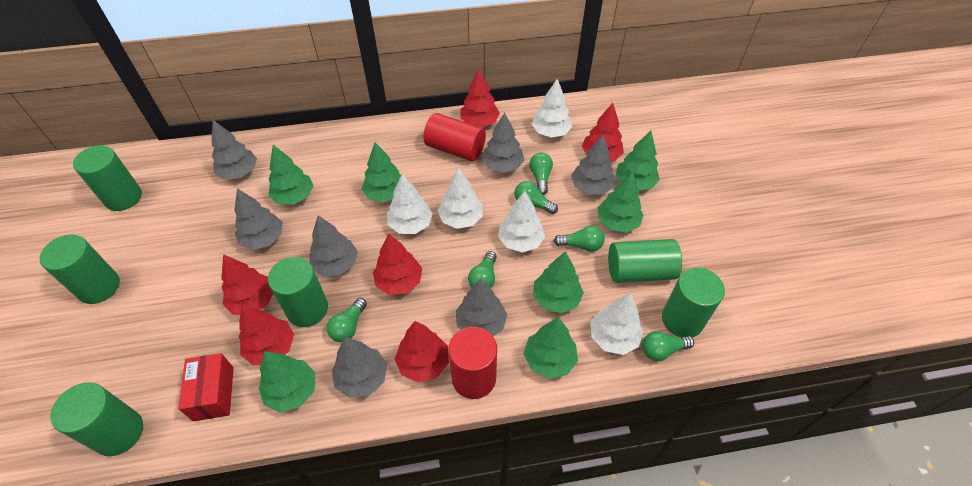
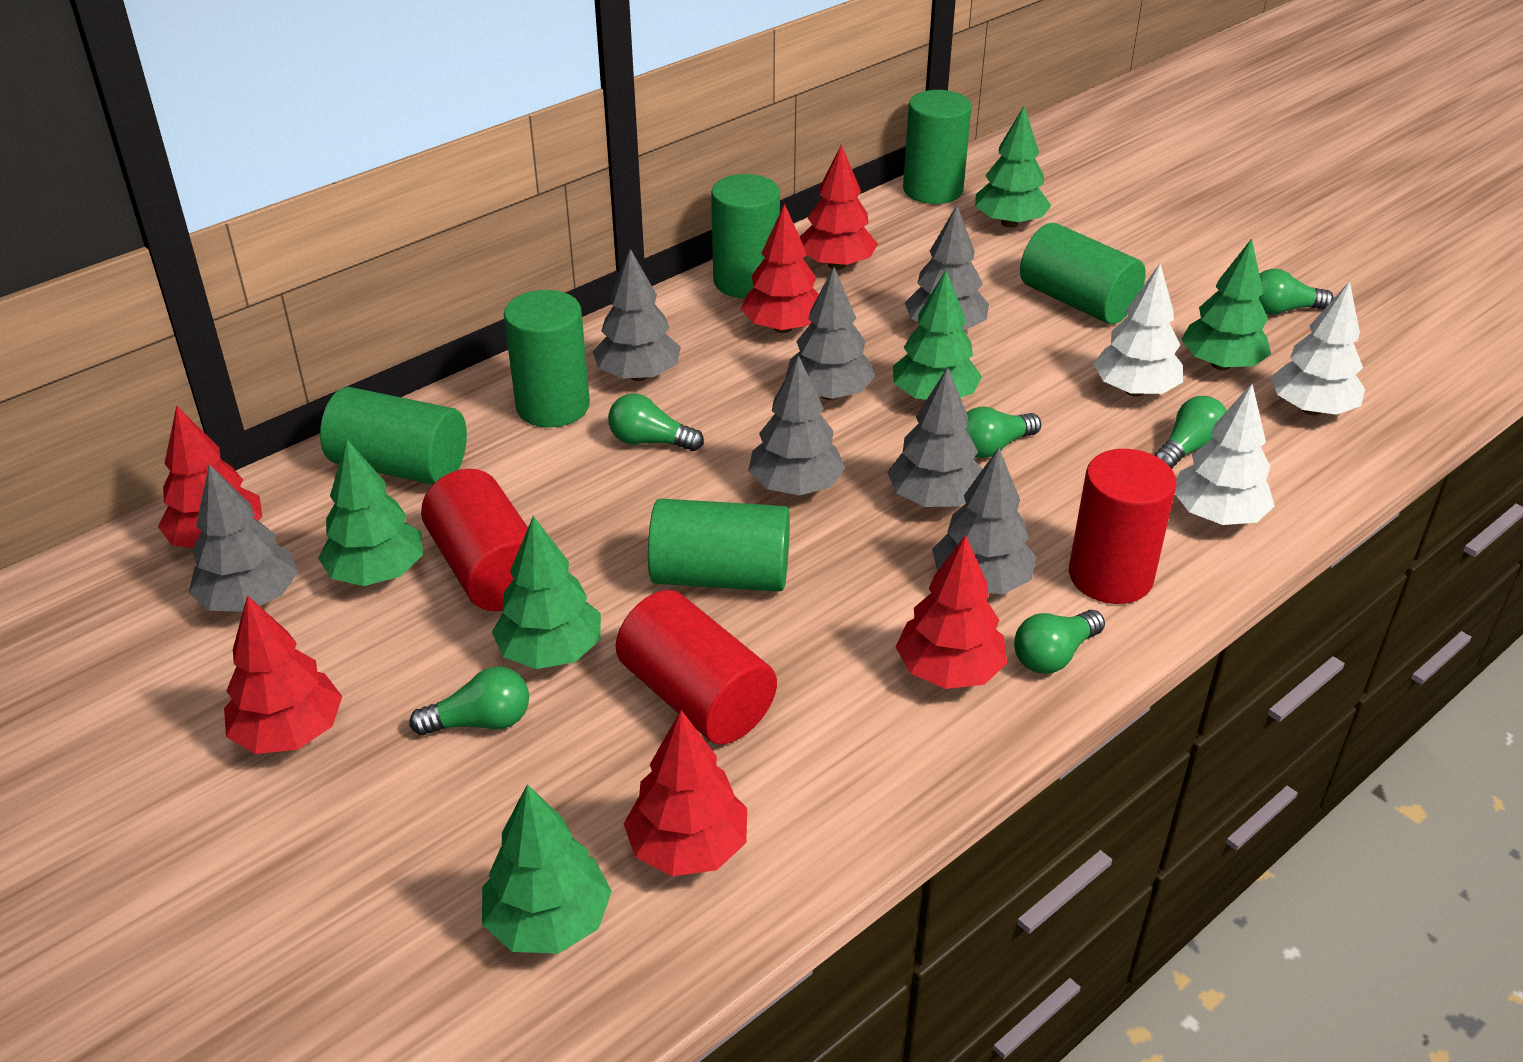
green tree: 7 -> 6
red box: 1 -> 0
red cylinder: 2 -> 3
white tree: 5 -> 3

